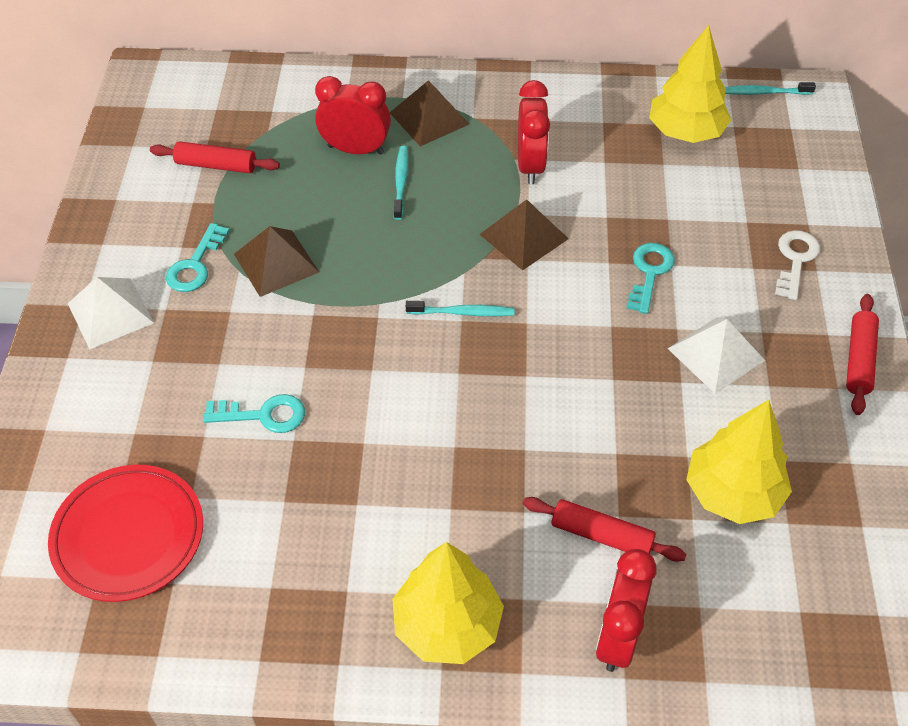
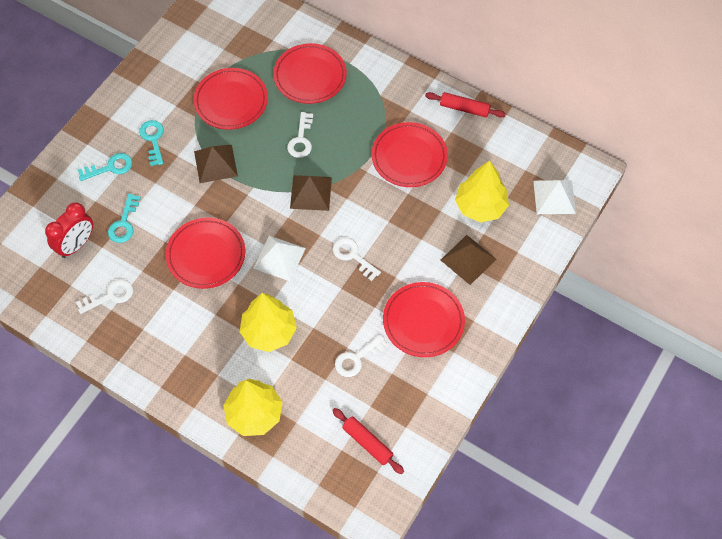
red clock: 3 -> 1
red plate: 1 -> 5
red rolling pin: 3 -> 2
turquoise toothbrush: 3 -> 0
white key: 1 -> 4

